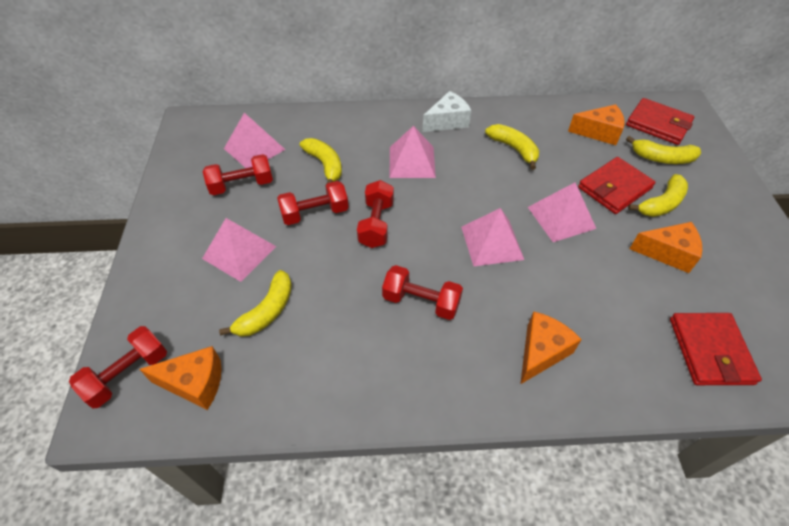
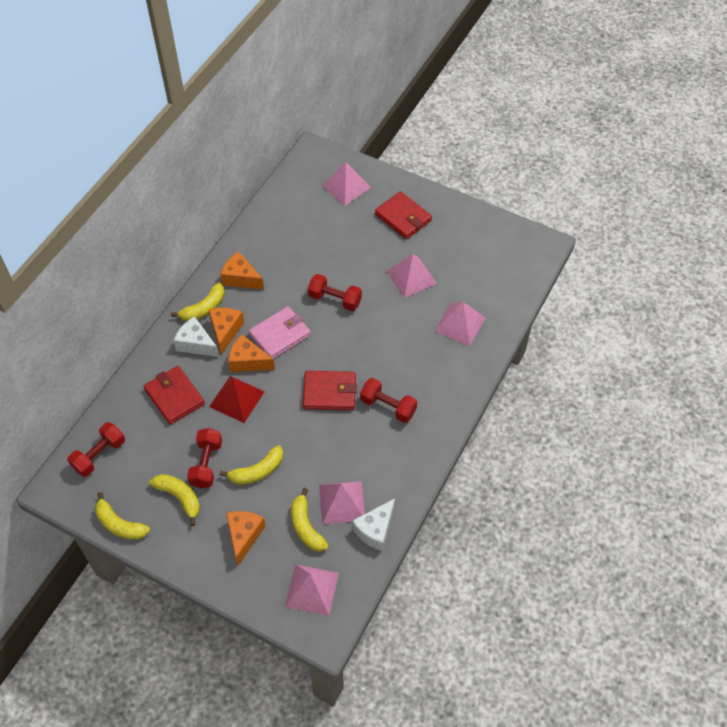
pink wallet: 0 -> 1
red dumbbell: 5 -> 4
red pyramid: 0 -> 1
white cheese: 1 -> 2

